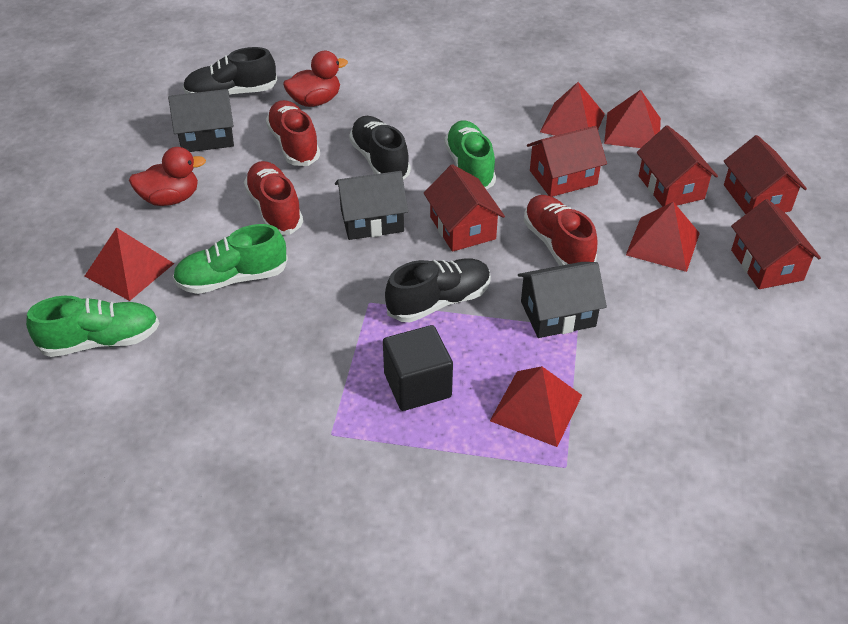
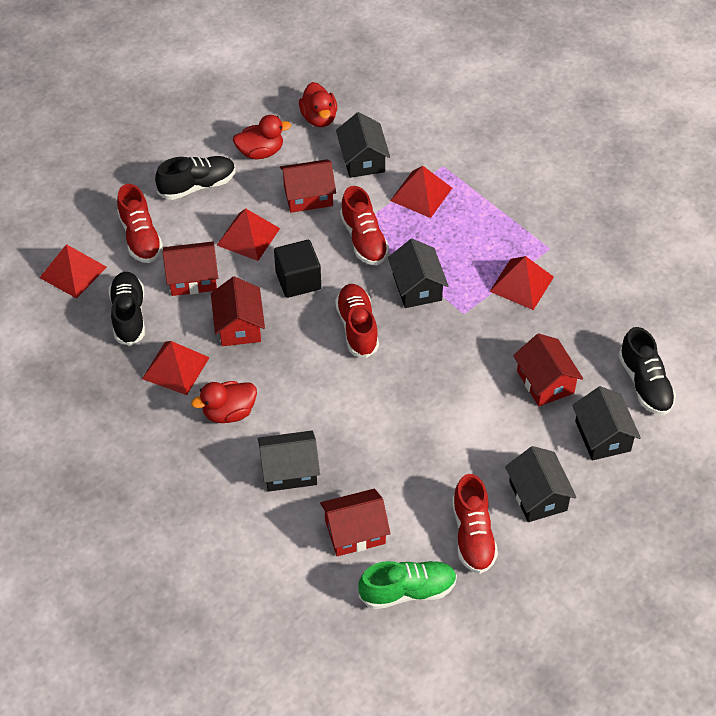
black house: 3 -> 5
green shoe: 3 -> 1
red duck: 2 -> 3
red shoe: 3 -> 4

